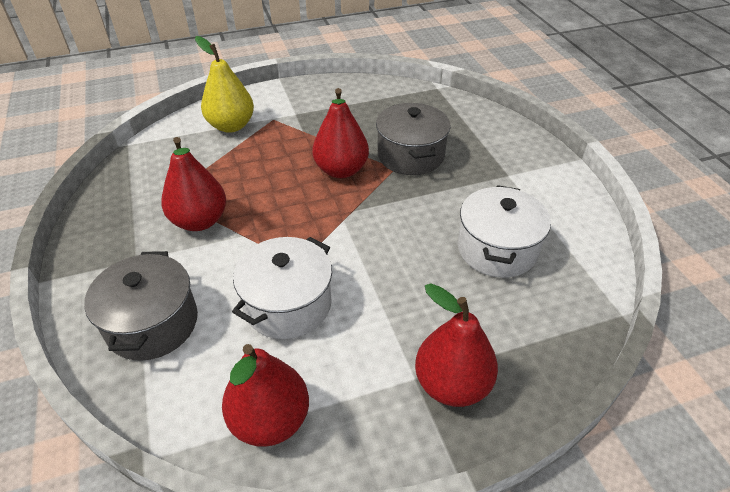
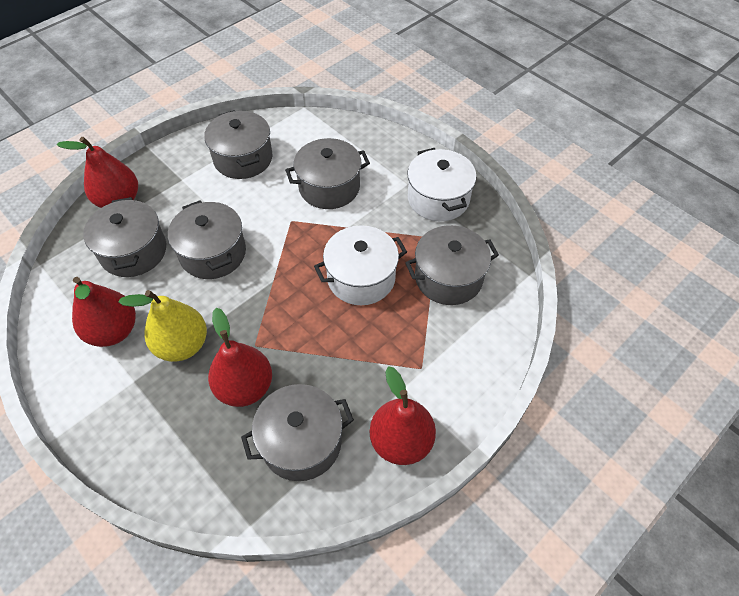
grey pot: 2 -> 6

